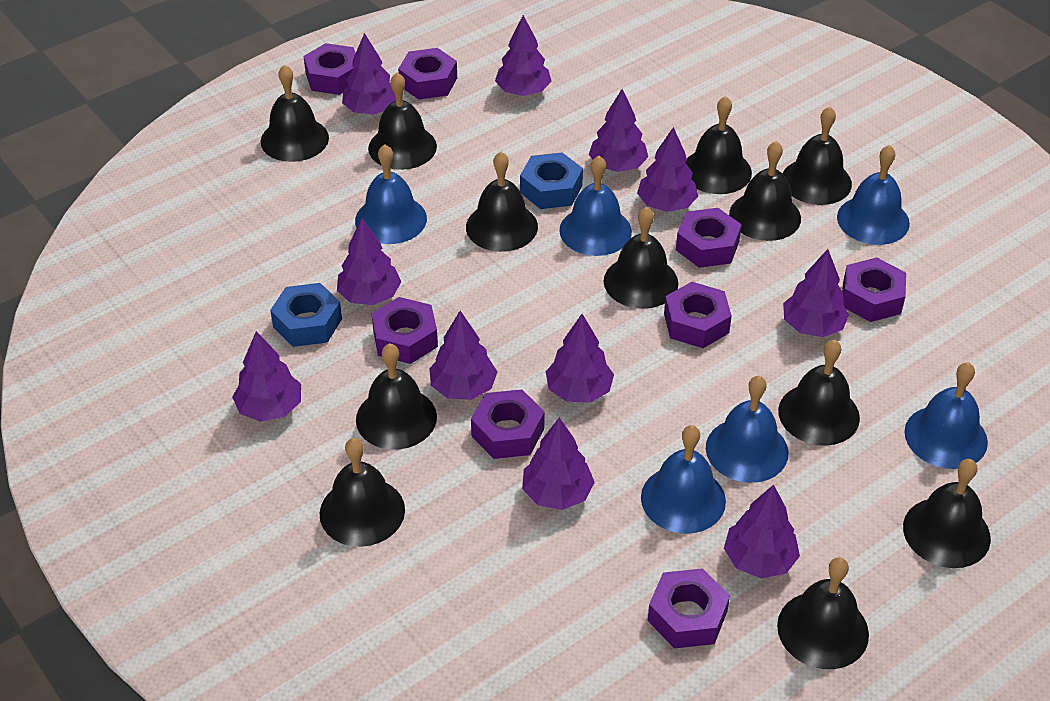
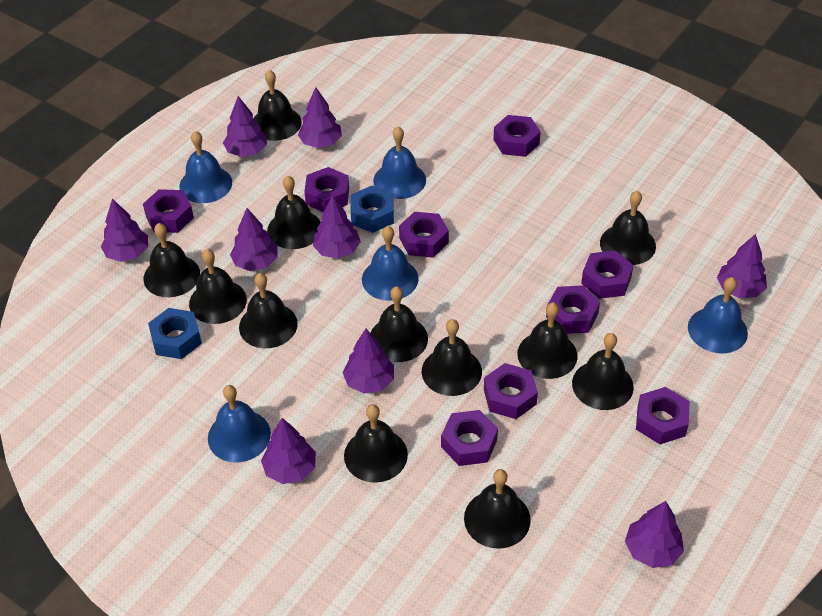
blue bell: 6 -> 5
purple nut: 8 -> 9
purple tree: 11 -> 9

